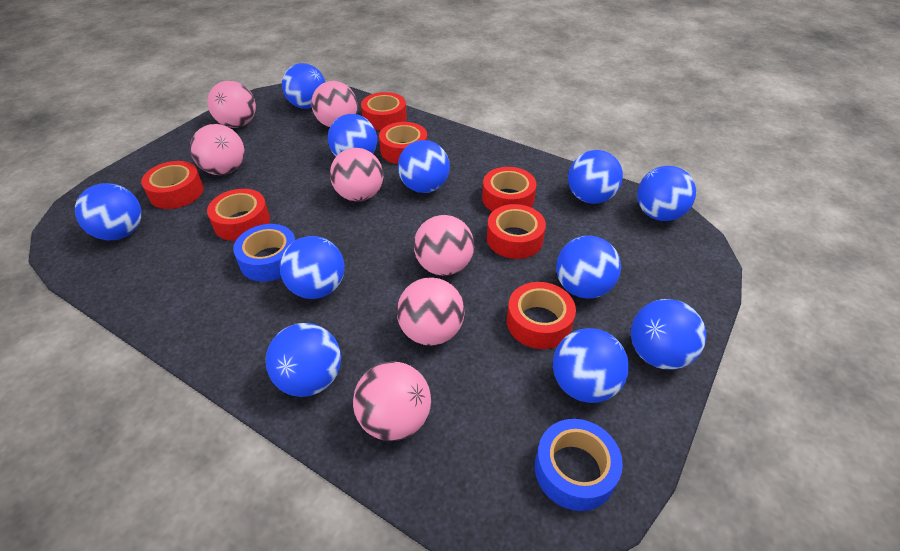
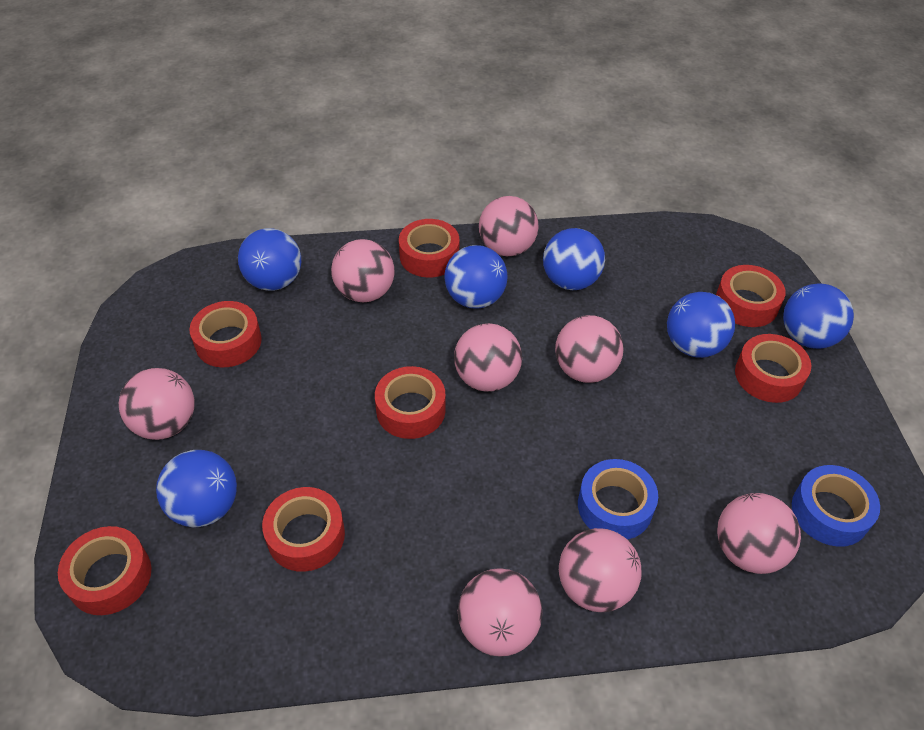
blue ball: 11 -> 6
pink ball: 7 -> 8

